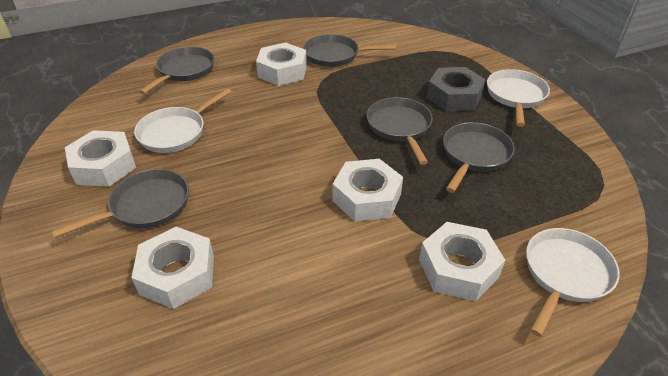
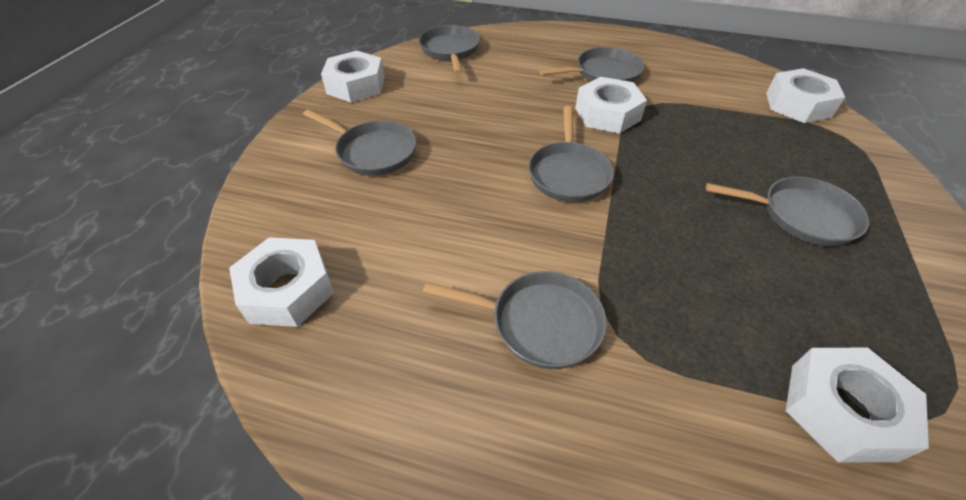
grey nut: 1 -> 0
grey pan: 5 -> 6
white pan: 3 -> 0

